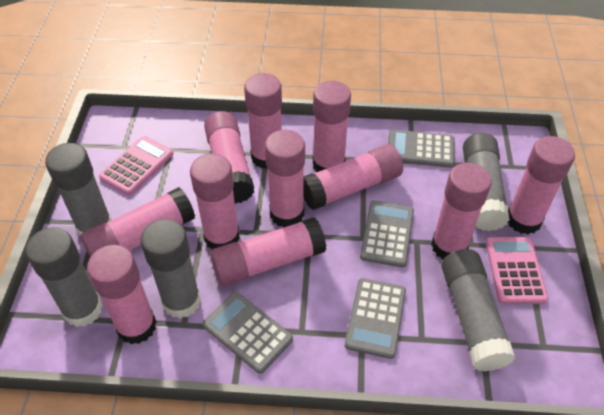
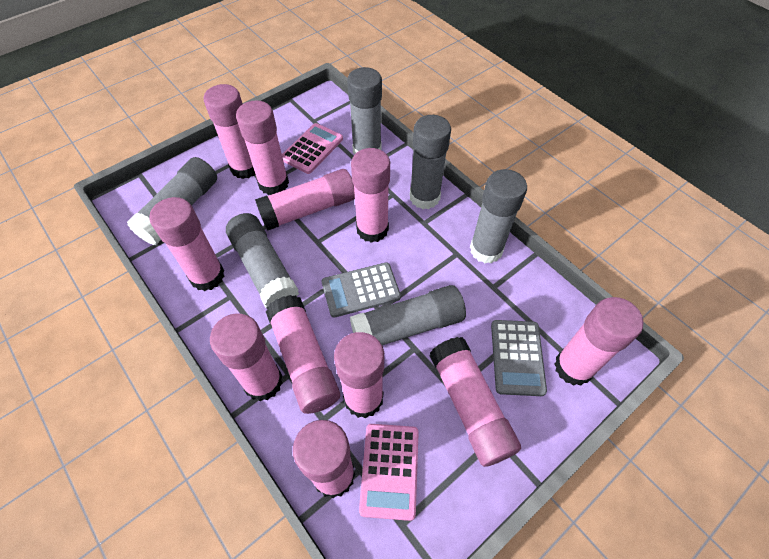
grey calculator: 4 -> 2
grey glue stick: 5 -> 6

